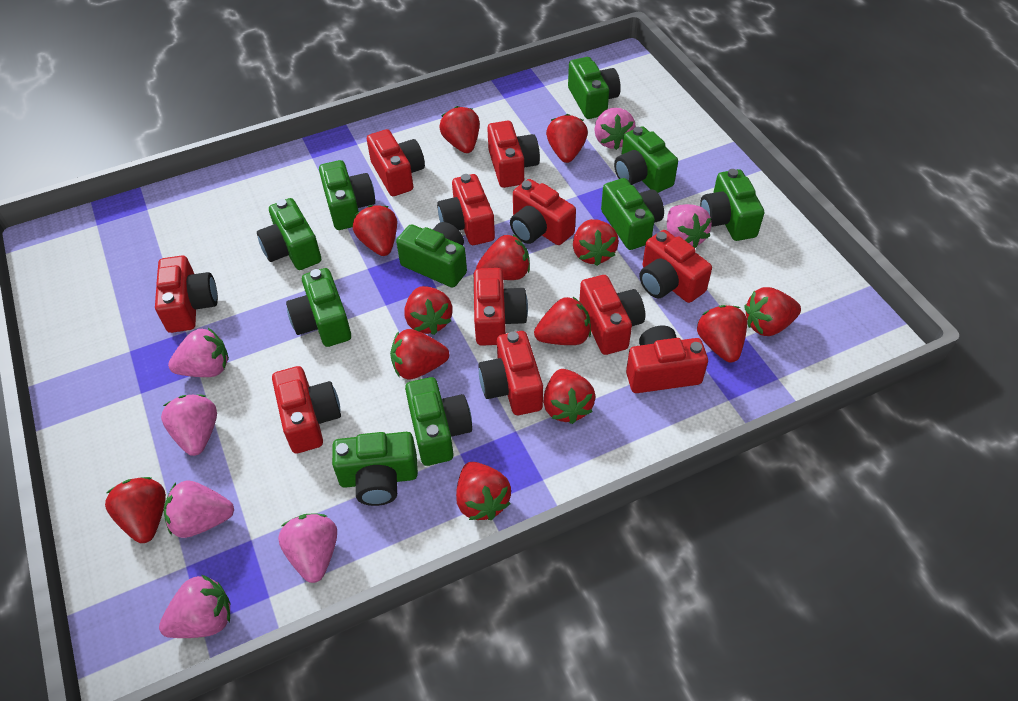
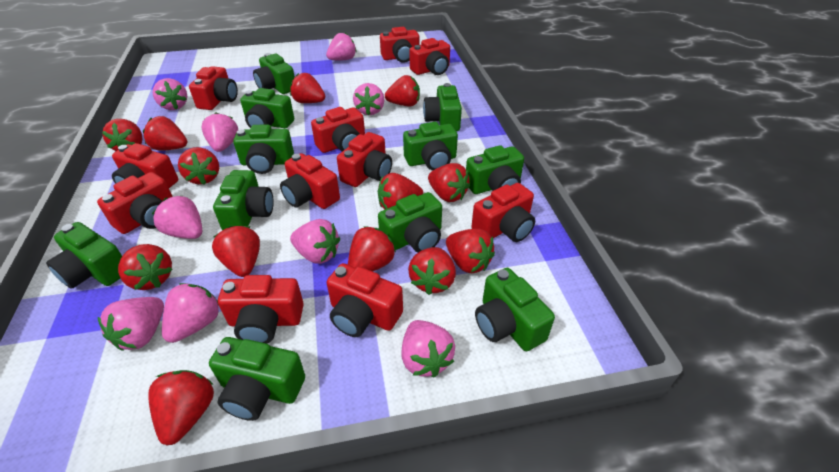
green camera: 10 -> 11
pink strawberry: 7 -> 9

